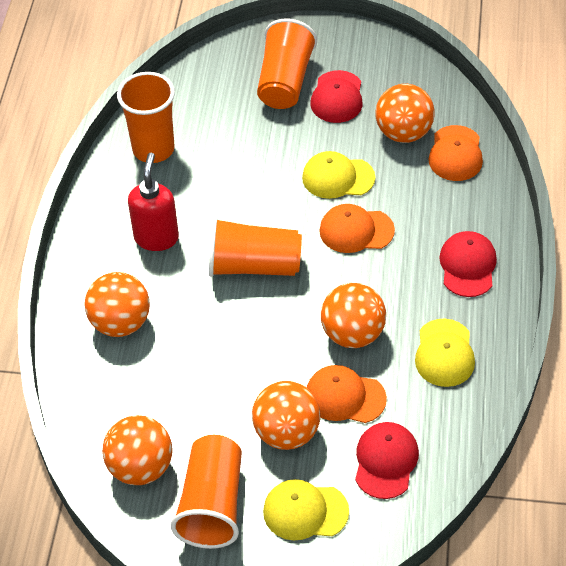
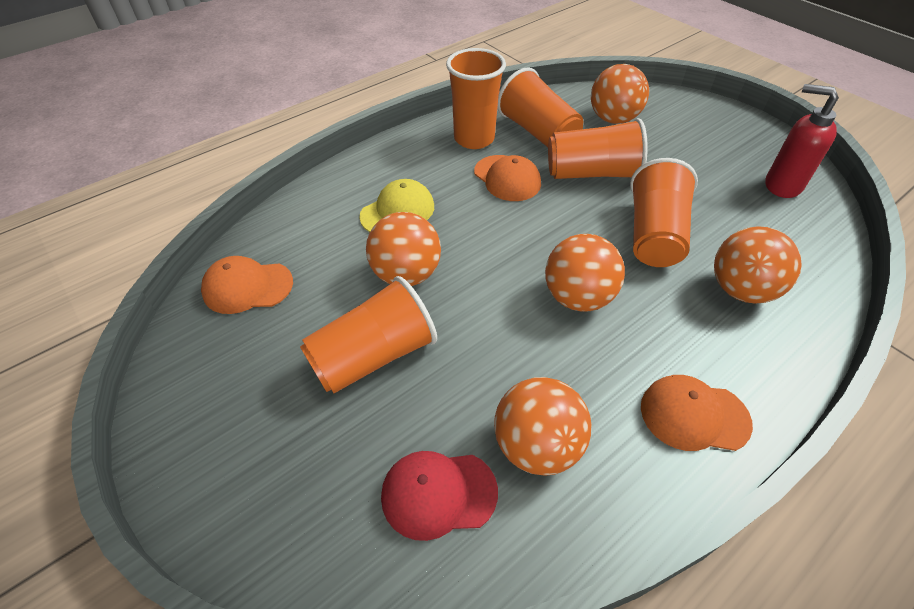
orange cup: 4 -> 5
red cap: 3 -> 1
yellow cap: 3 -> 1

